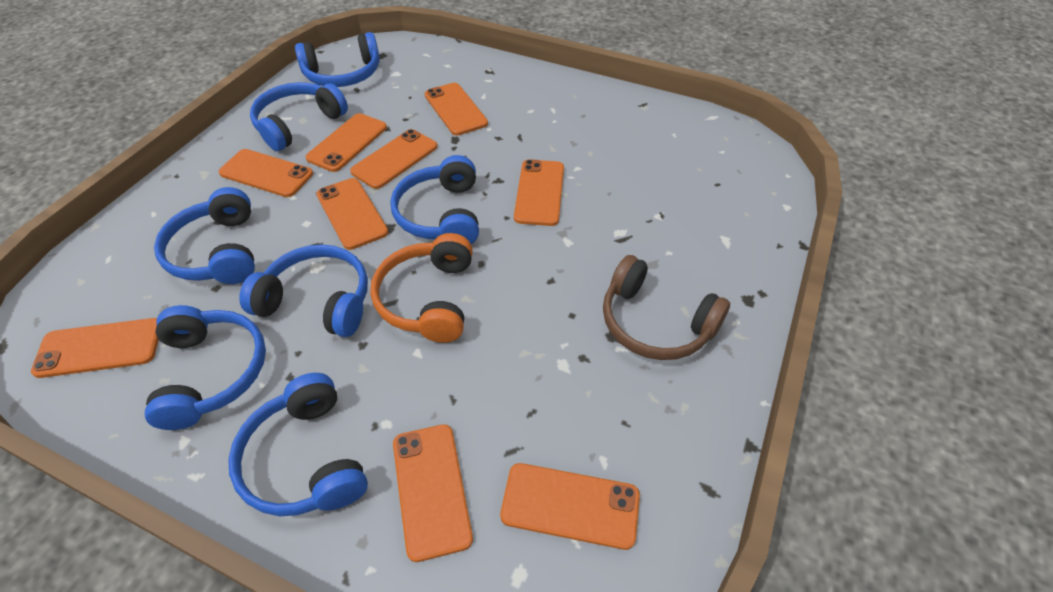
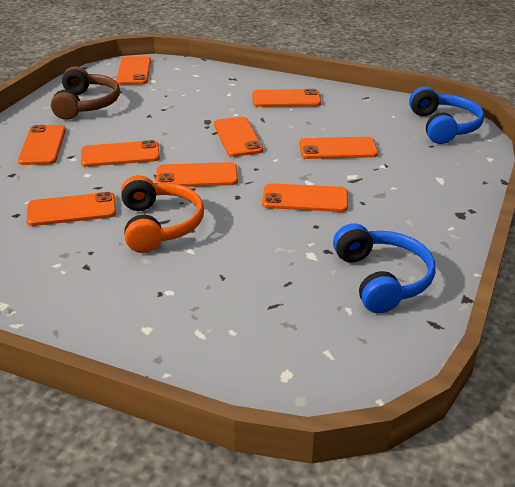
blue headphones: 7 -> 2

